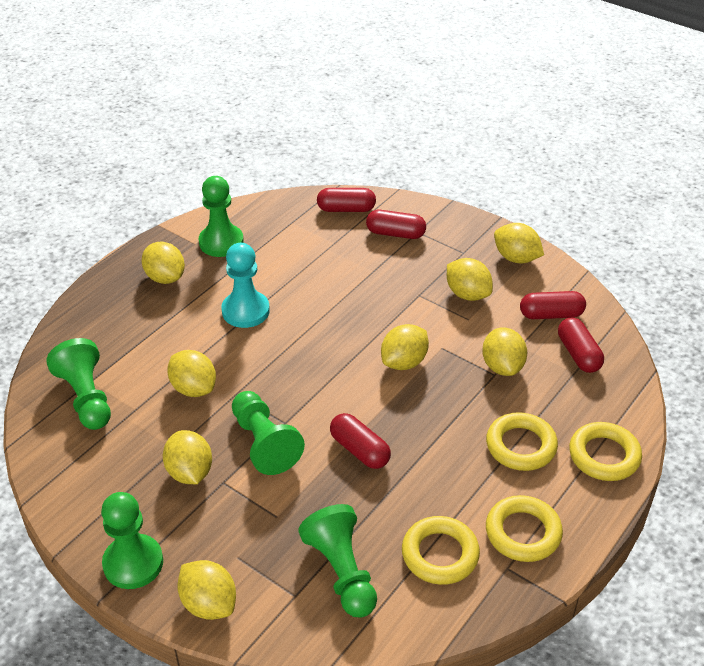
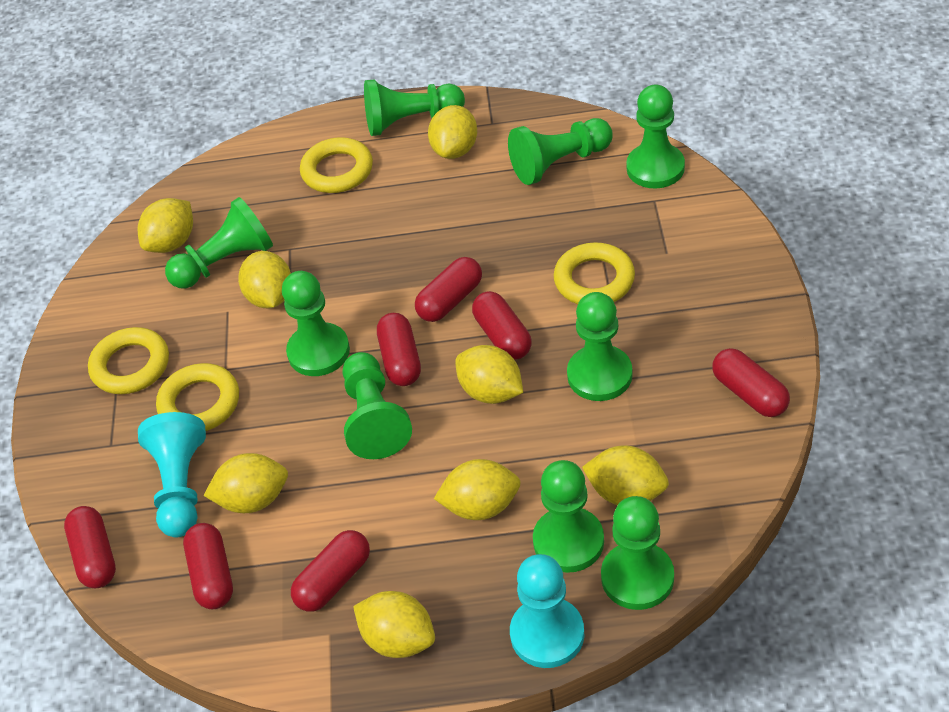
green pawn: 5 -> 9
red capsule: 5 -> 7
turquoise pawn: 1 -> 2

